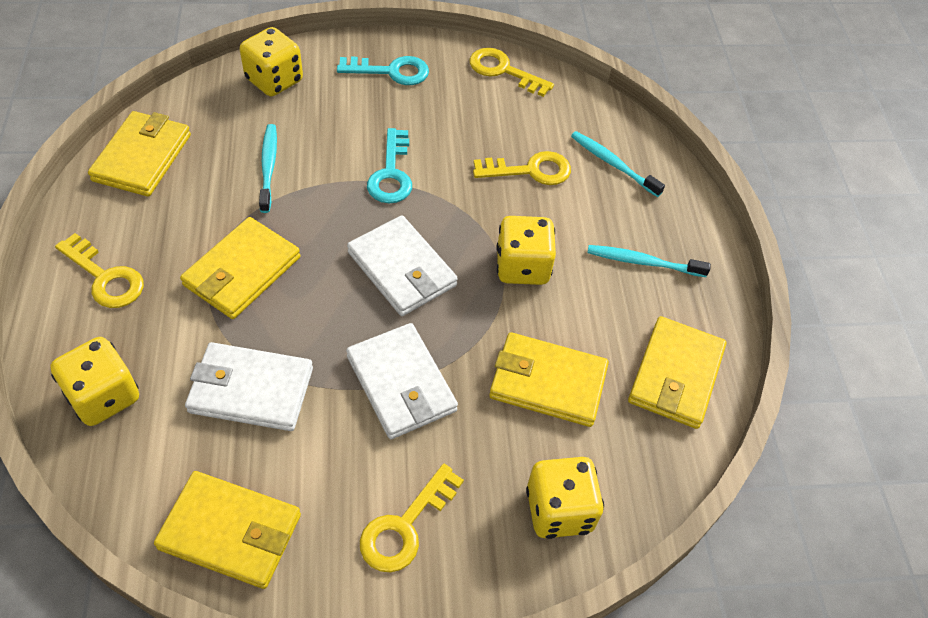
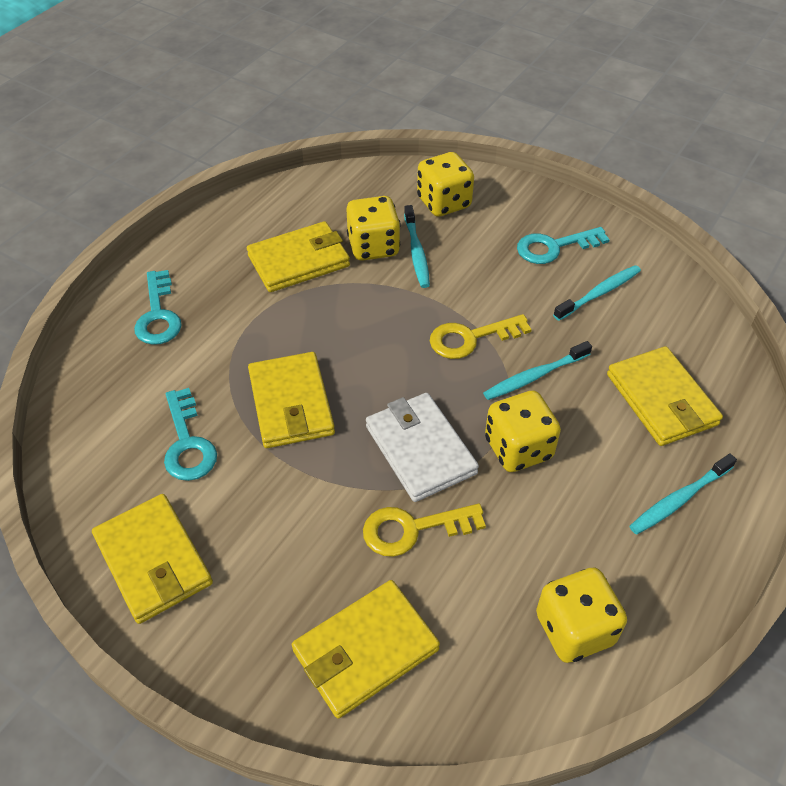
turquoise key: 2 -> 3
turquoise toothbrush: 3 -> 4
white wallet: 3 -> 1
yellow key: 4 -> 2

